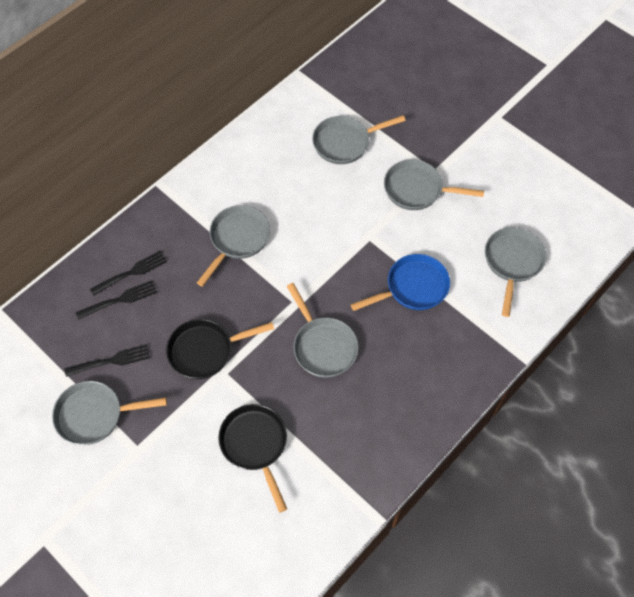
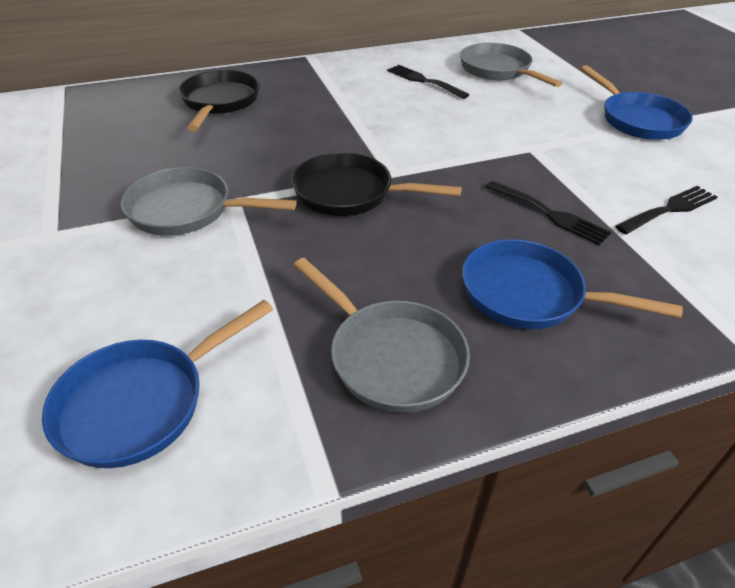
blue pan: 1 -> 3
grey pan: 6 -> 3

